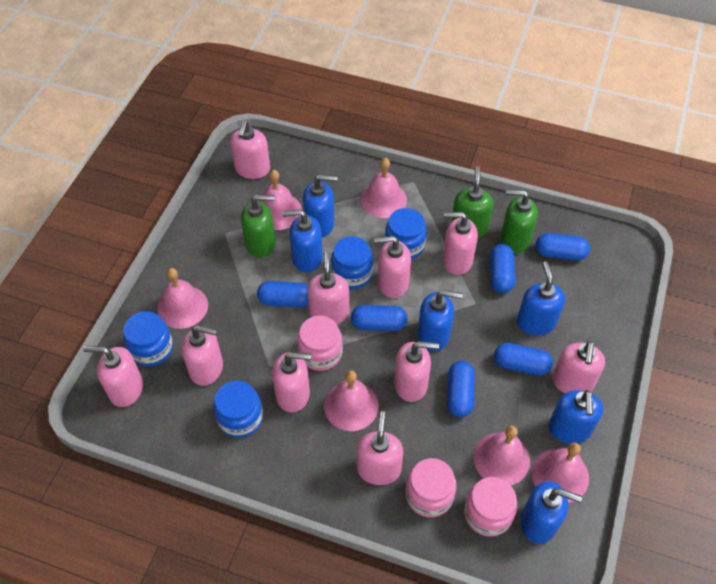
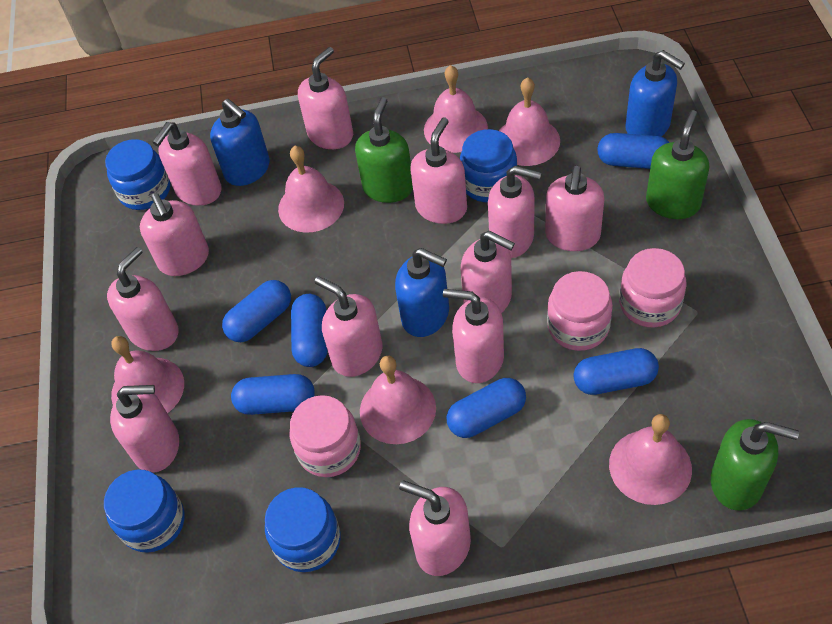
blue soap dispenser: 6 -> 3
pink soap dispenser: 10 -> 12

